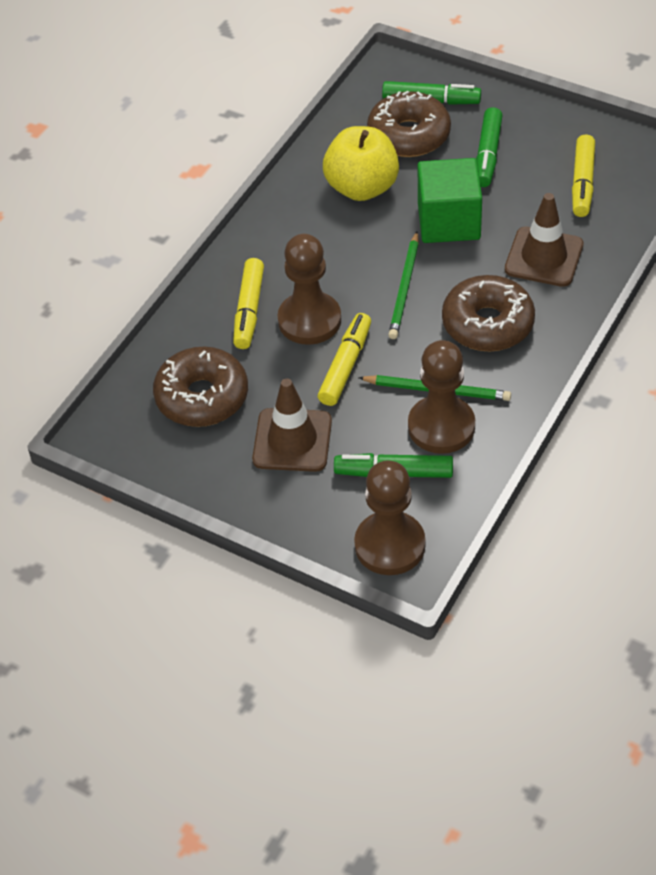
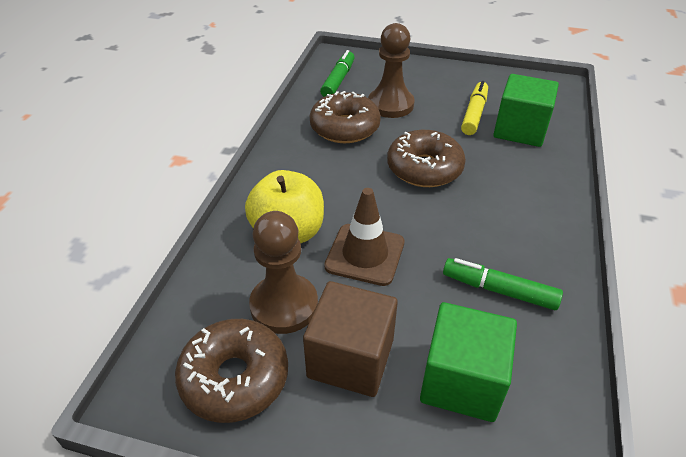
brown cube: 0 -> 1
brown pawn: 3 -> 2
brown traffic cone: 2 -> 1
green cube: 1 -> 2
green marker: 3 -> 2
green pencil: 2 -> 0
yellow marker: 3 -> 1

